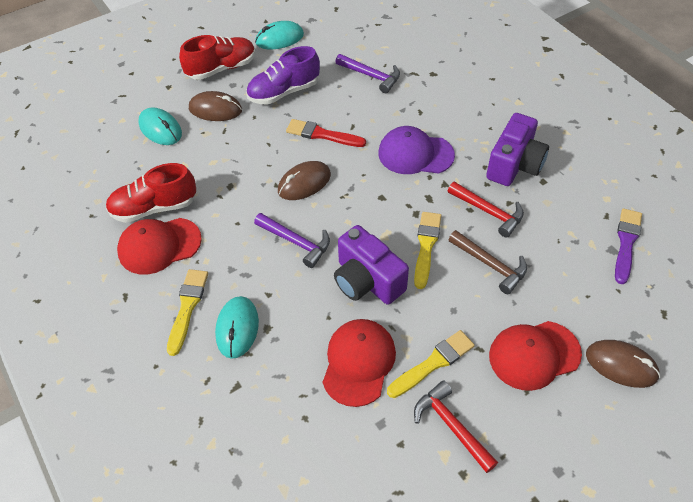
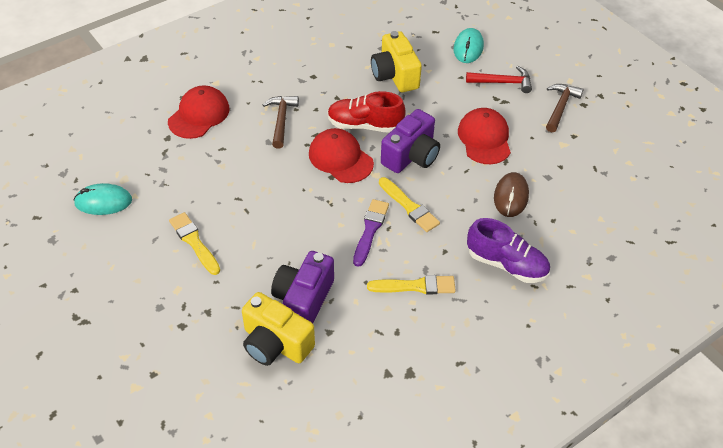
brown hammer: 1 -> 2
brown mouse: 3 -> 1
purple cap: 1 -> 0
purple hammer: 2 -> 0
red brush: 1 -> 0
red hammer: 2 -> 1
red shoe: 2 -> 1
turquoise mouse: 3 -> 2
yellow camera: 0 -> 2

